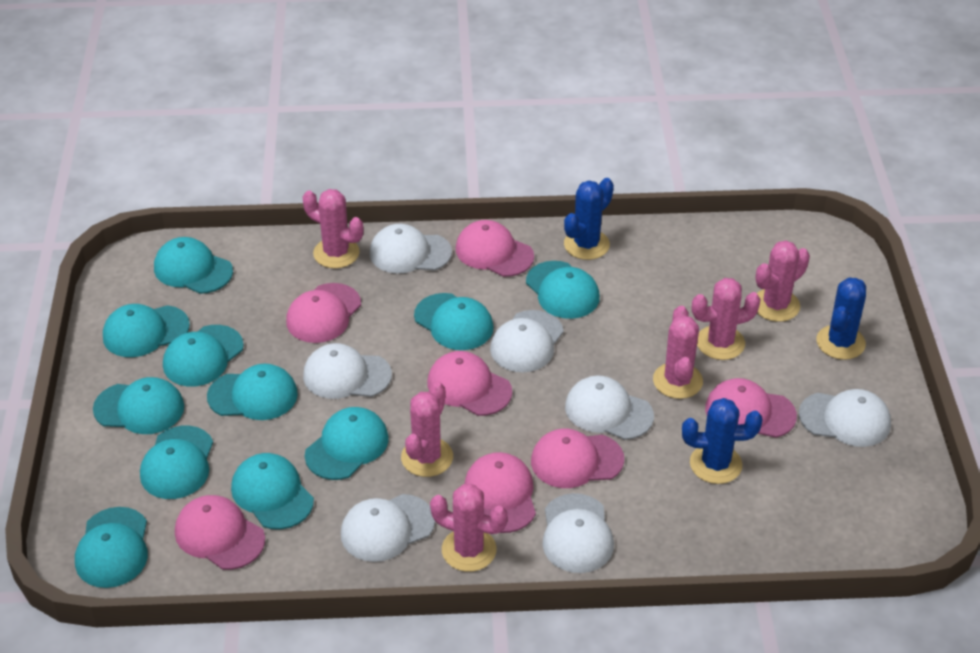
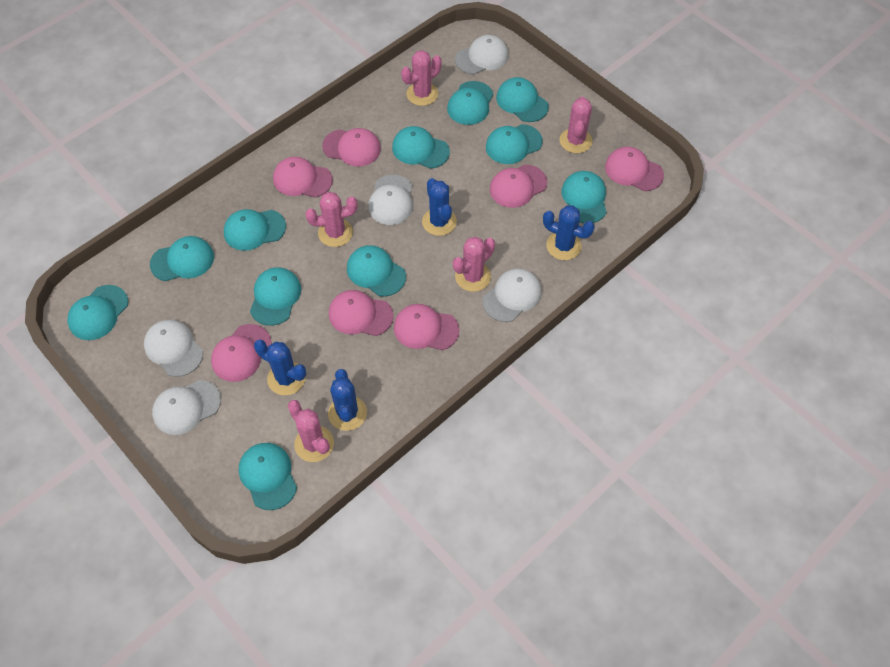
blue cactus: 3 -> 4
pink cactus: 6 -> 5
white cap: 7 -> 5

